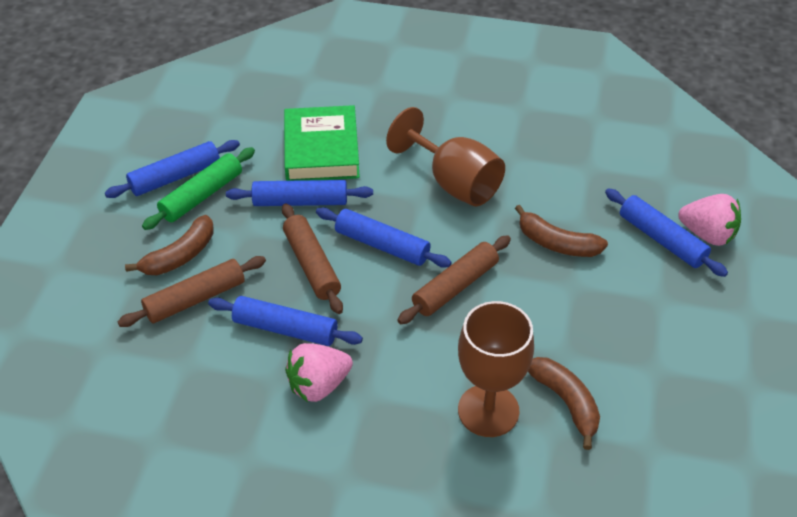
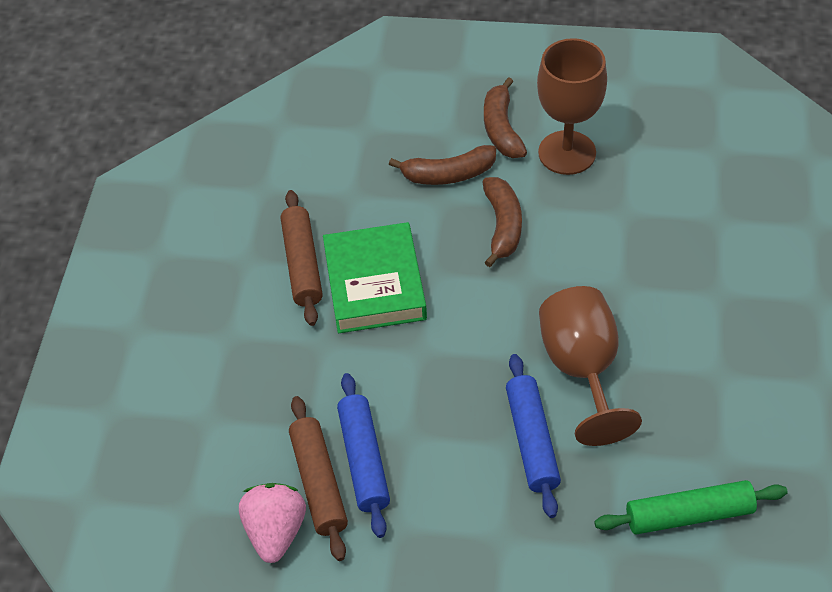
blue rolling pin: 5 -> 2
brown rolling pin: 3 -> 2
pink strawberry: 2 -> 1

